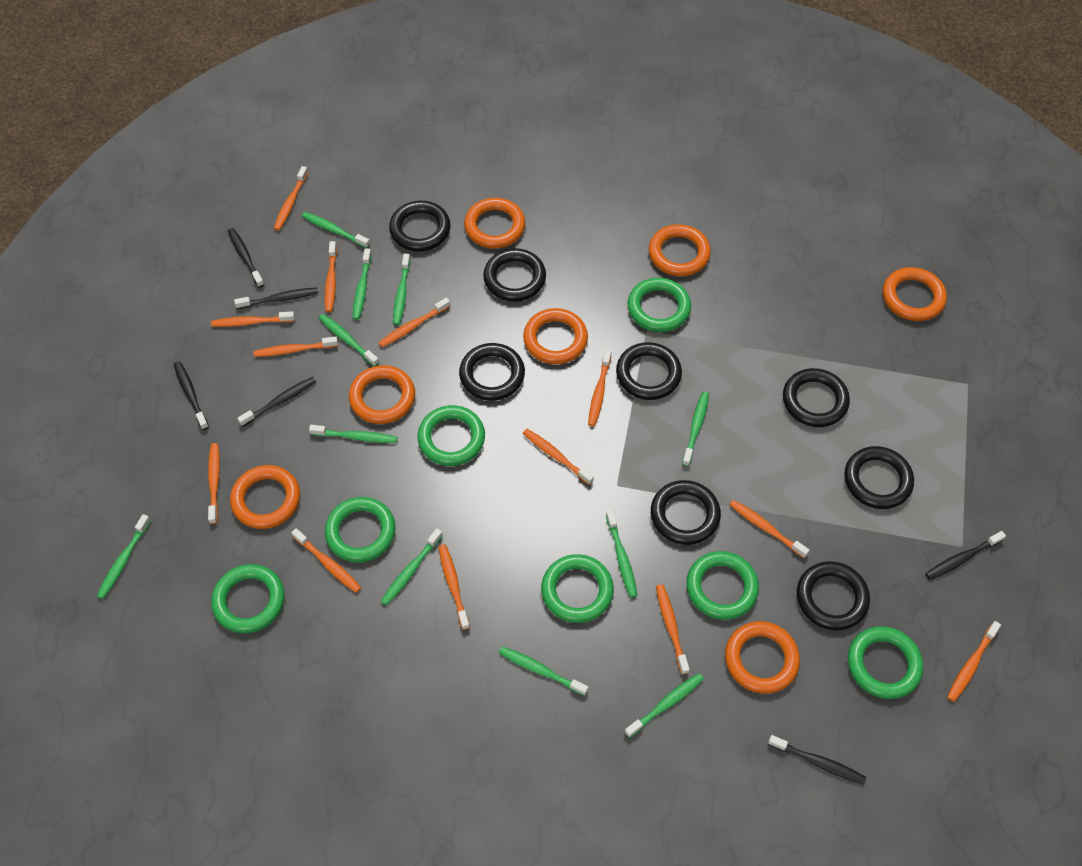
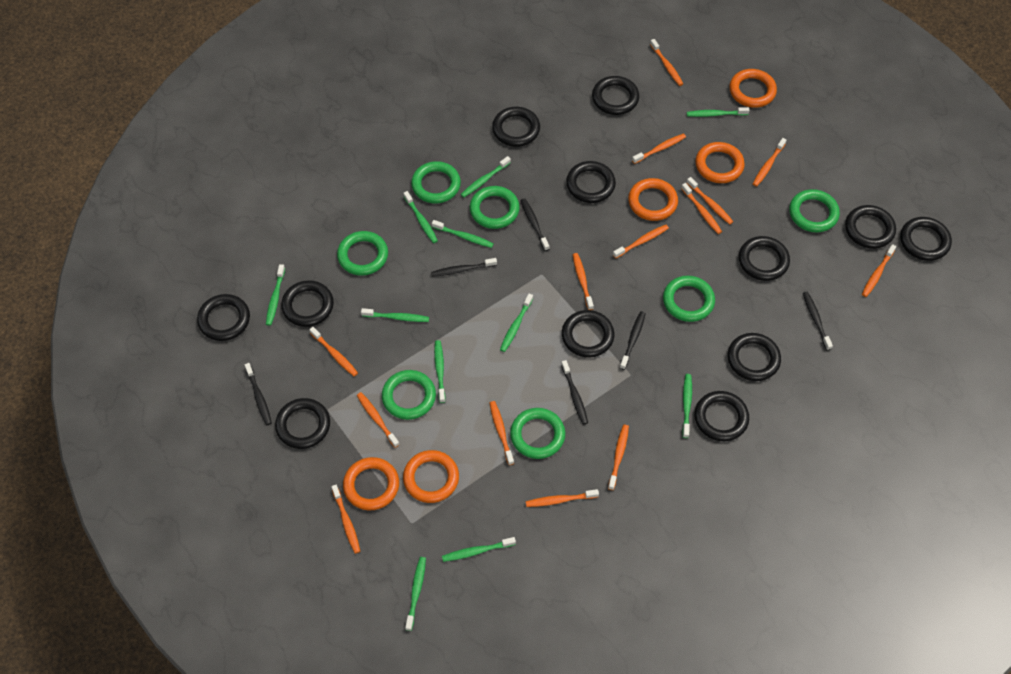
black ring: 8 -> 12
orange ring: 7 -> 5
orange toothbrush: 13 -> 14

